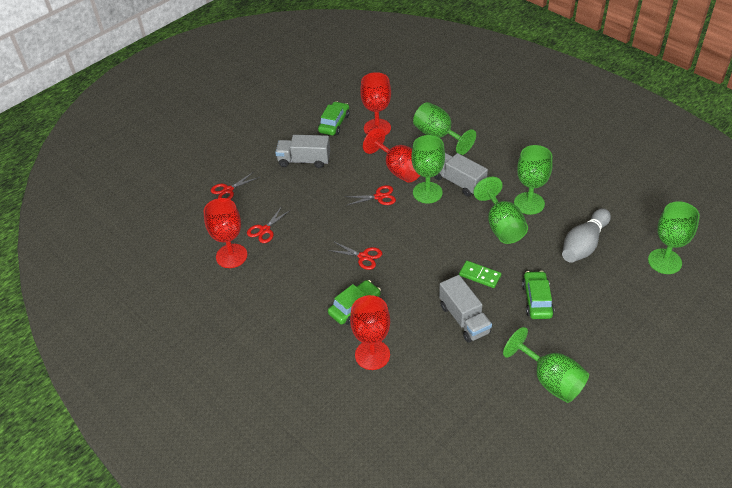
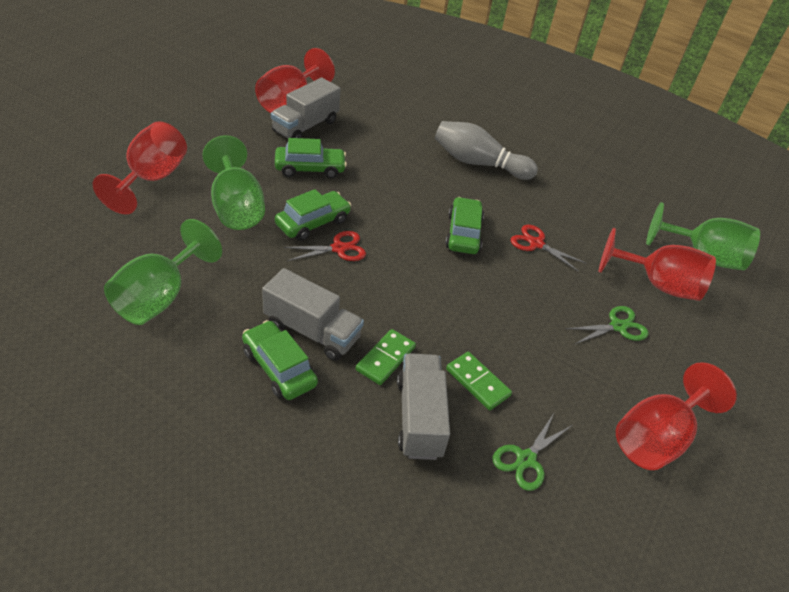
green car: 3 -> 4
green domino: 1 -> 2
green goblet: 6 -> 3
green scissors: 0 -> 2
red scissors: 4 -> 2

